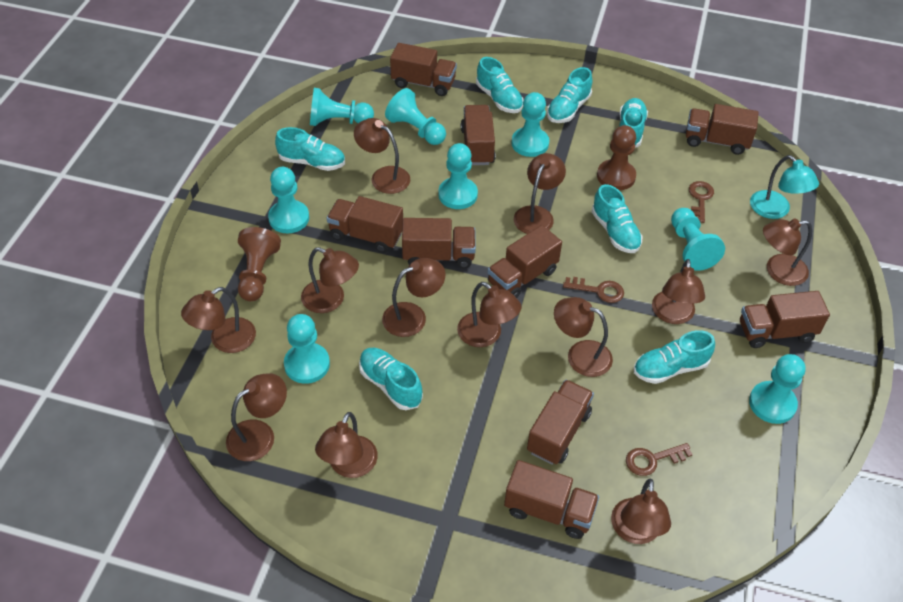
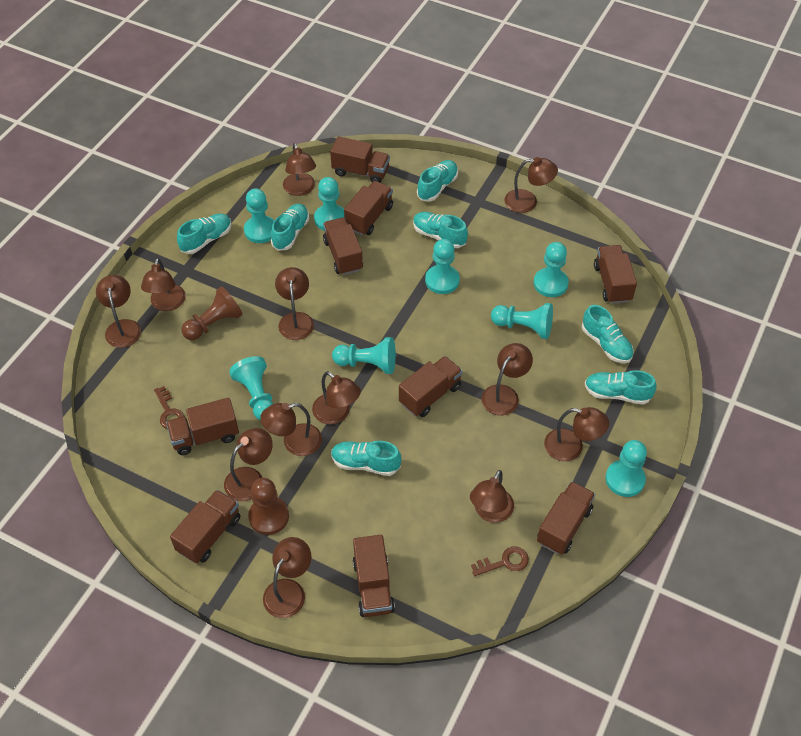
brown key: 3 -> 2
turquoise lamp: 1 -> 0

